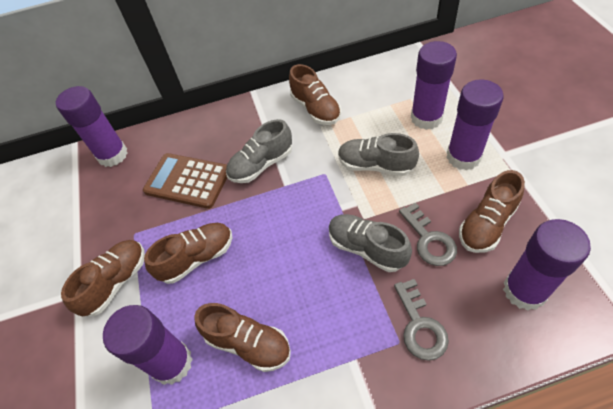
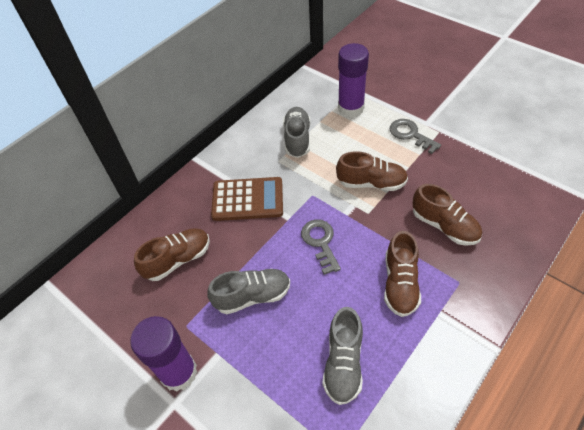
brown shoe: 5 -> 4
purple glue stick: 5 -> 2

